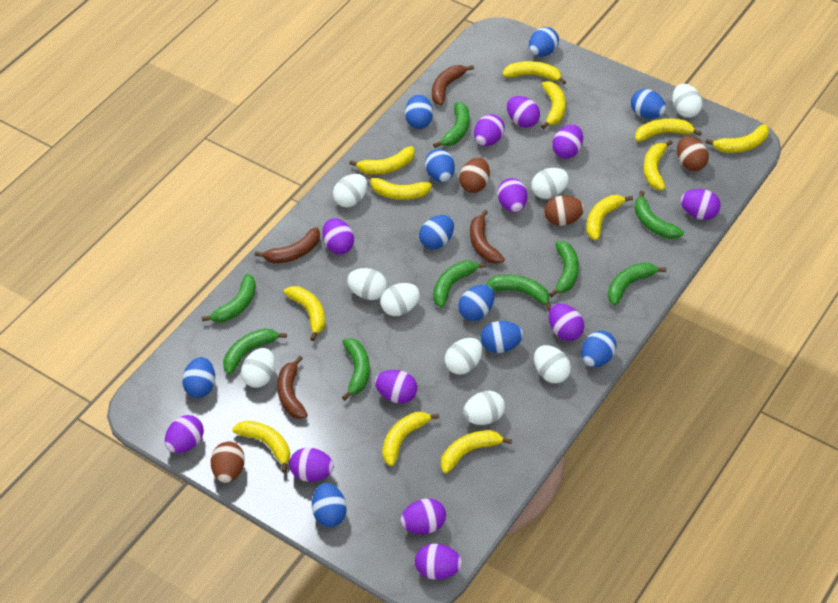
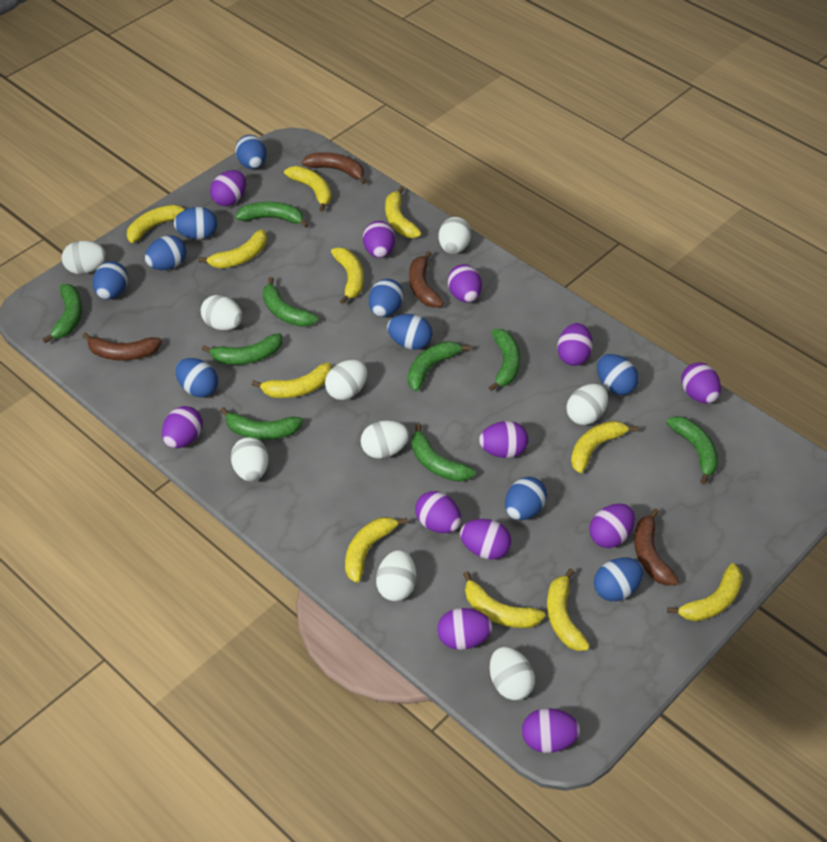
brown egg: 4 -> 0
yellow banana: 12 -> 11

